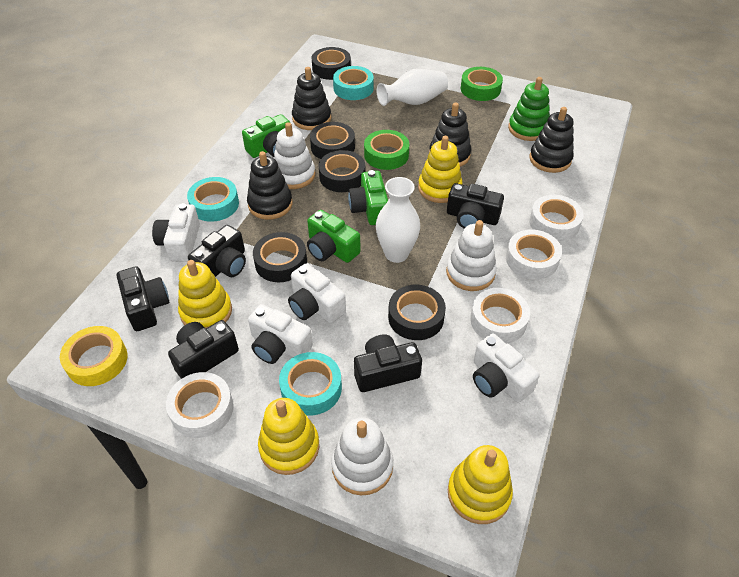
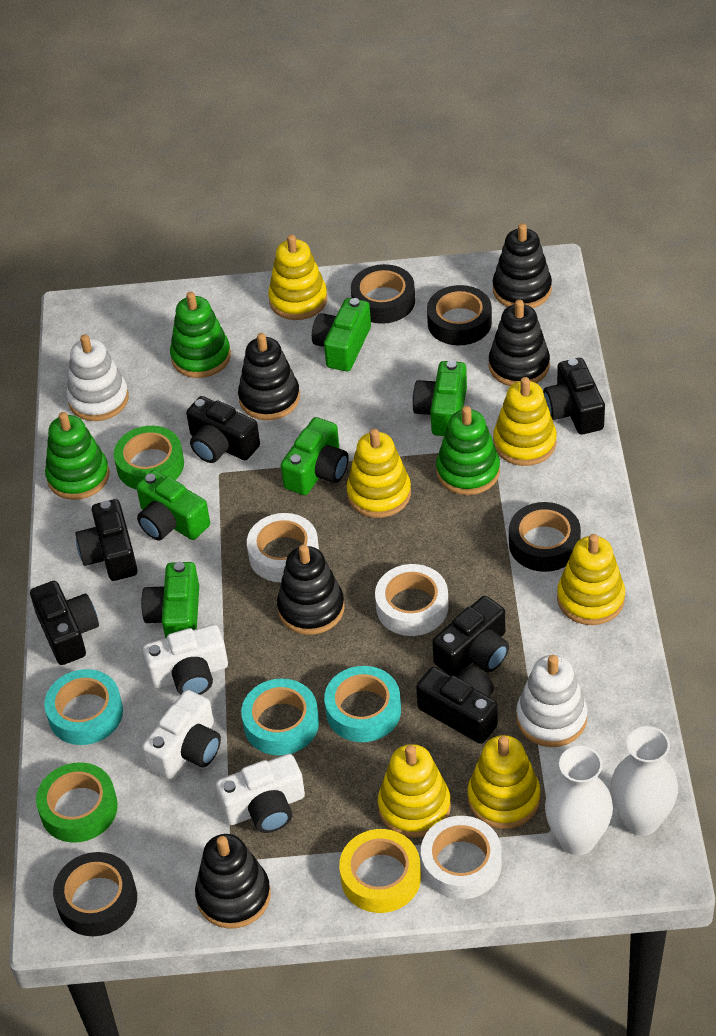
black camera: 5 -> 6
black stacking toy: 4 -> 5
black tape: 5 -> 4
green camera: 3 -> 5
green stacking toy: 1 -> 3
white camera: 4 -> 3
white stacking toy: 3 -> 2
white tape: 4 -> 3
yellow stacking toy: 4 -> 6

